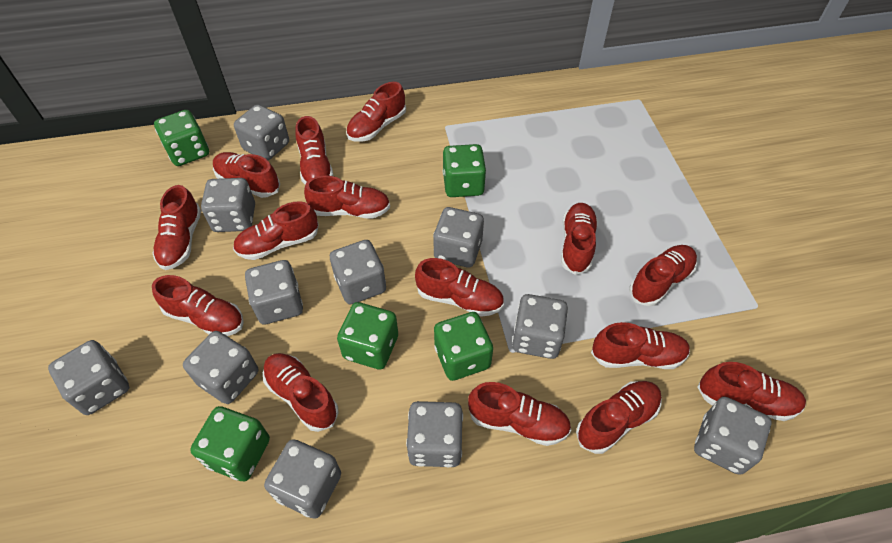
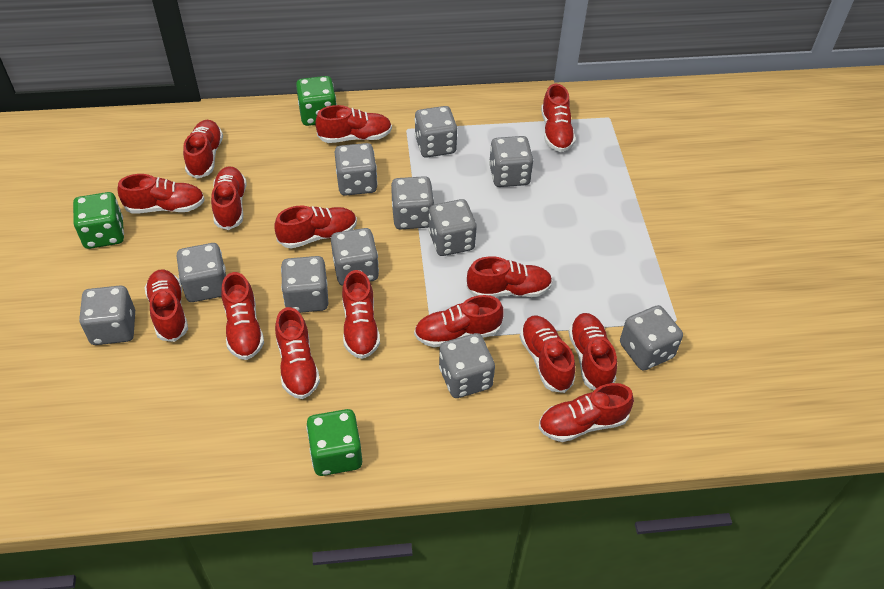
green dice: 5 -> 3

